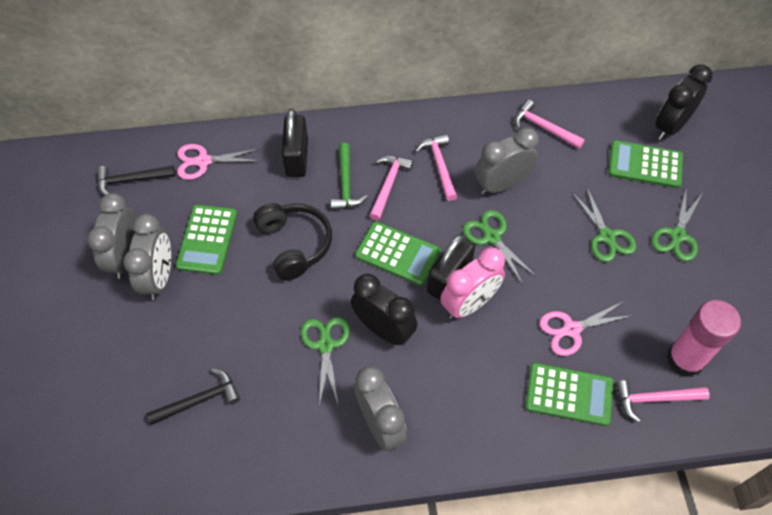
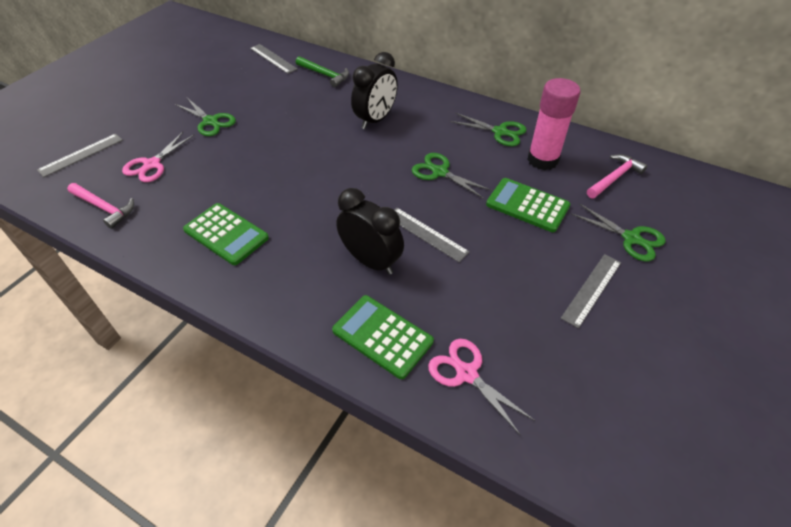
black hammer: 2 -> 0
black headphones: 1 -> 0
black padlock: 2 -> 0
green calculator: 4 -> 3
grey clock: 4 -> 0
grey ruler: 0 -> 4
pink clock: 1 -> 0
pink hammer: 4 -> 2

